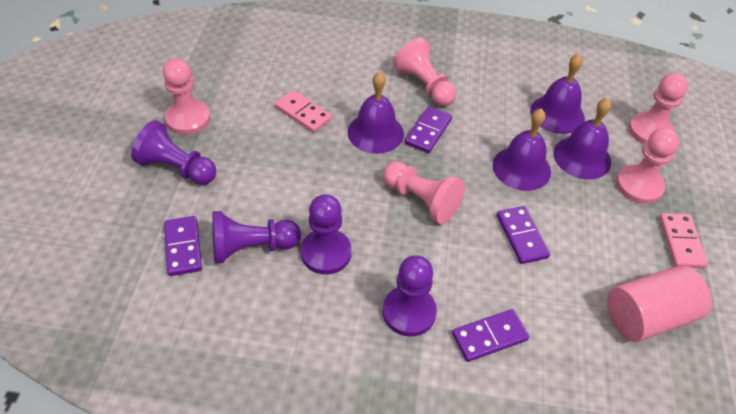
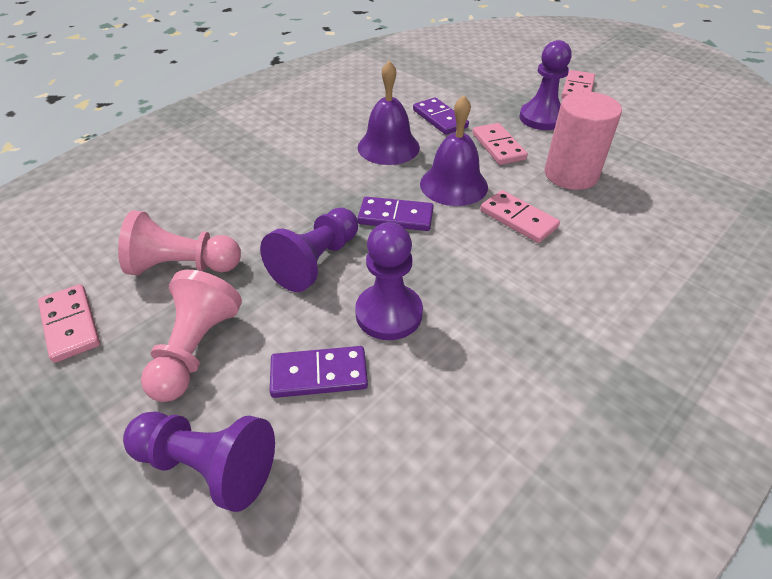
pink domino: 2 -> 4
pink pawn: 5 -> 2
purple bell: 4 -> 2
purple domino: 4 -> 3

